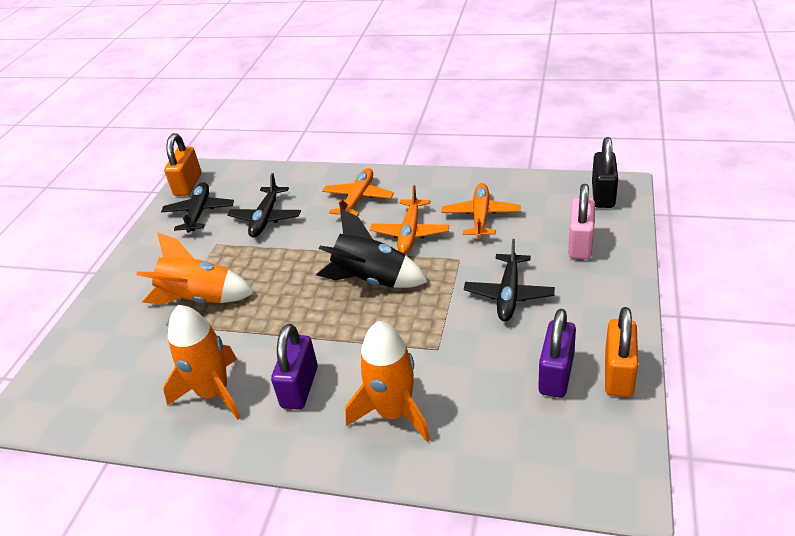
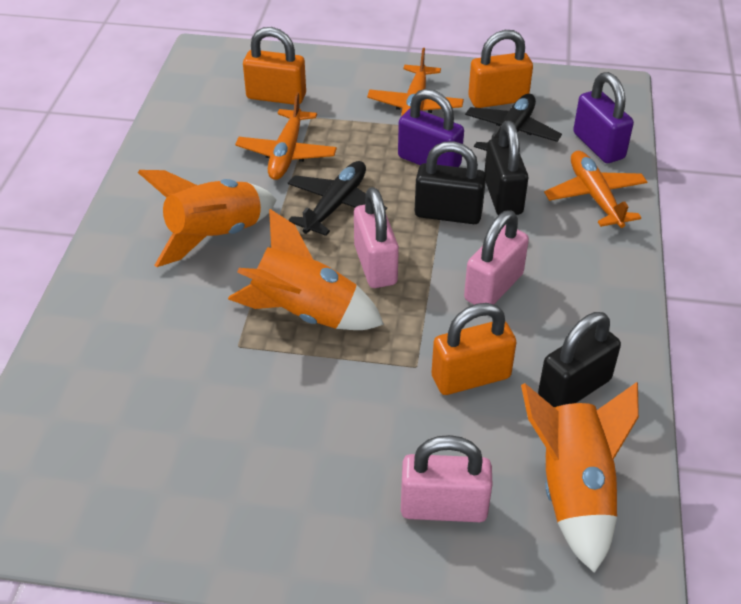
black padlock: 1 -> 3
black plane: 3 -> 2
black rocket: 1 -> 0
orange padlock: 2 -> 3
pink padlock: 1 -> 3

